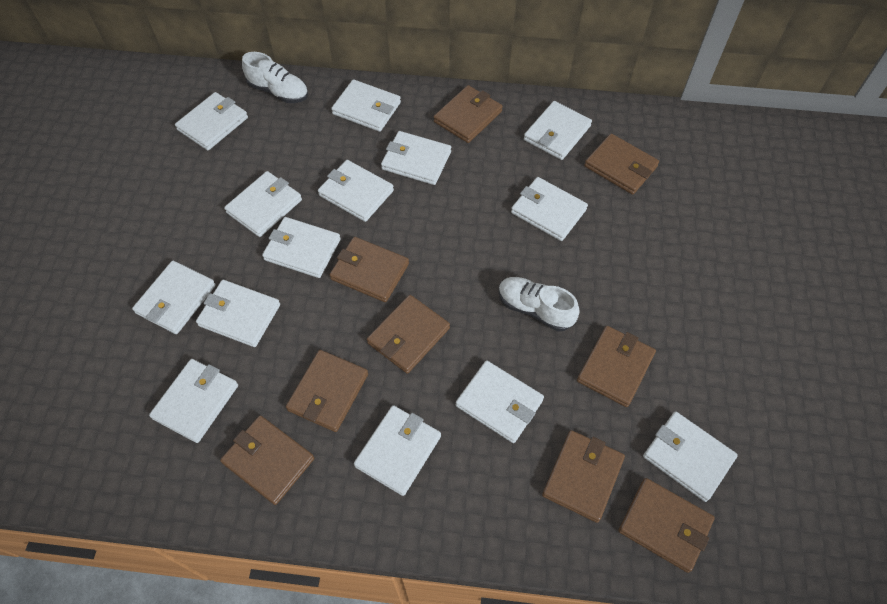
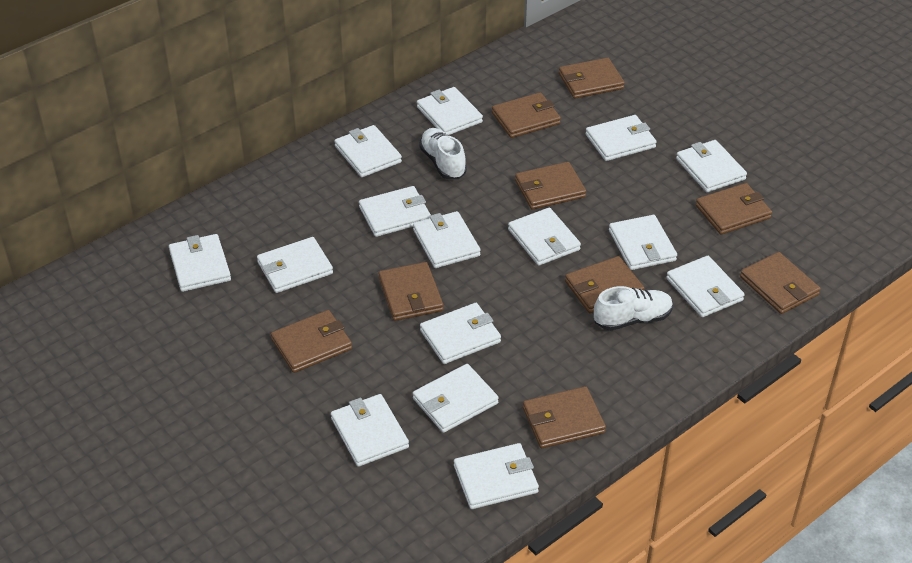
white wallet: 14 -> 15

